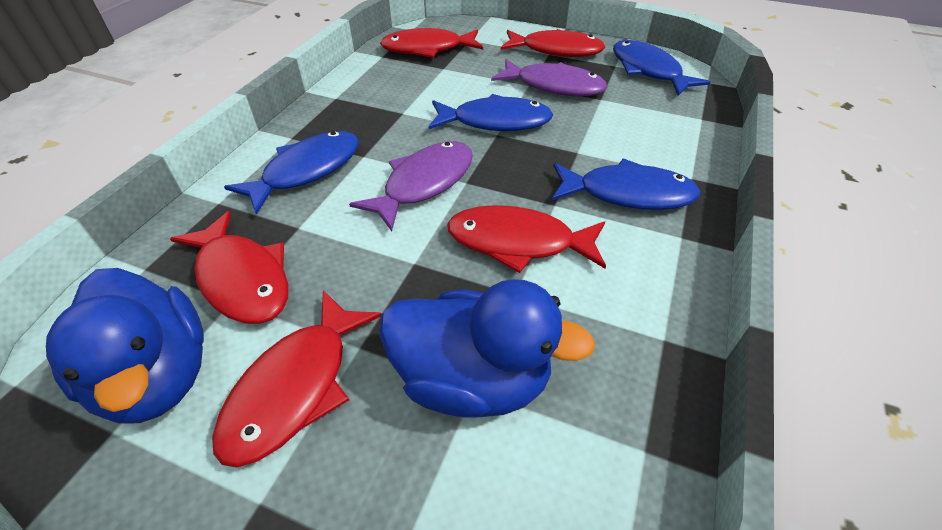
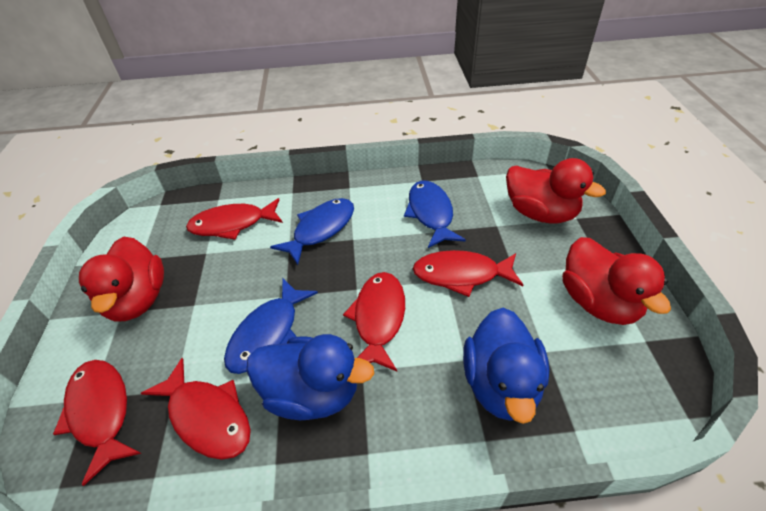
blue fish: 4 -> 3
purple fish: 2 -> 0
red duck: 0 -> 3

